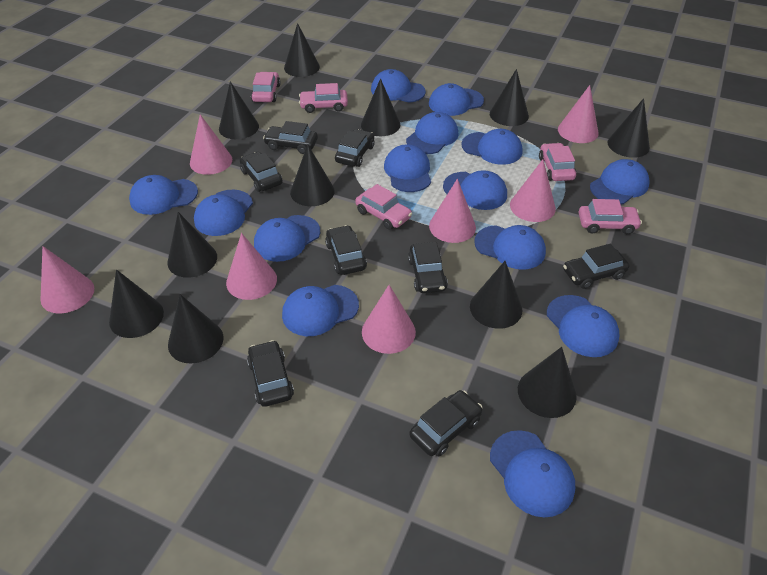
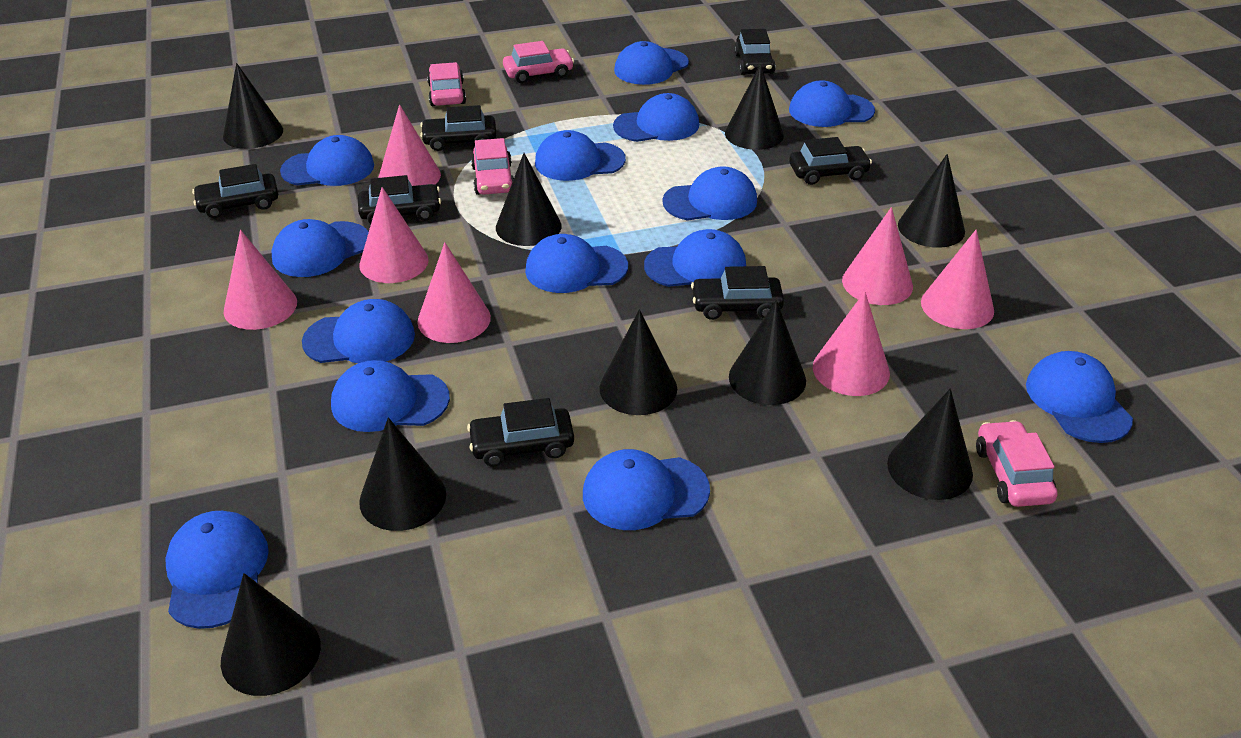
black car: 8 -> 7
black cone: 11 -> 9
pink car: 5 -> 4

